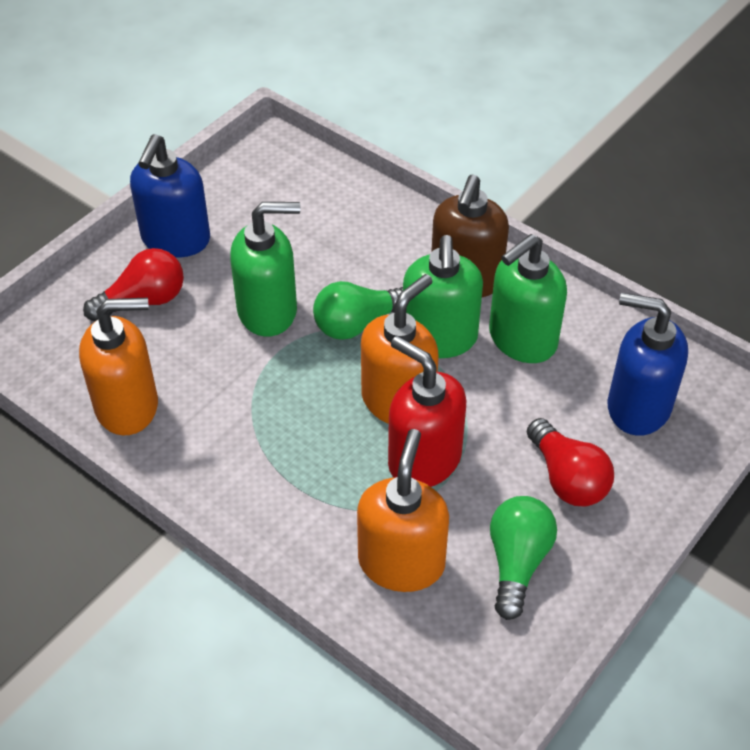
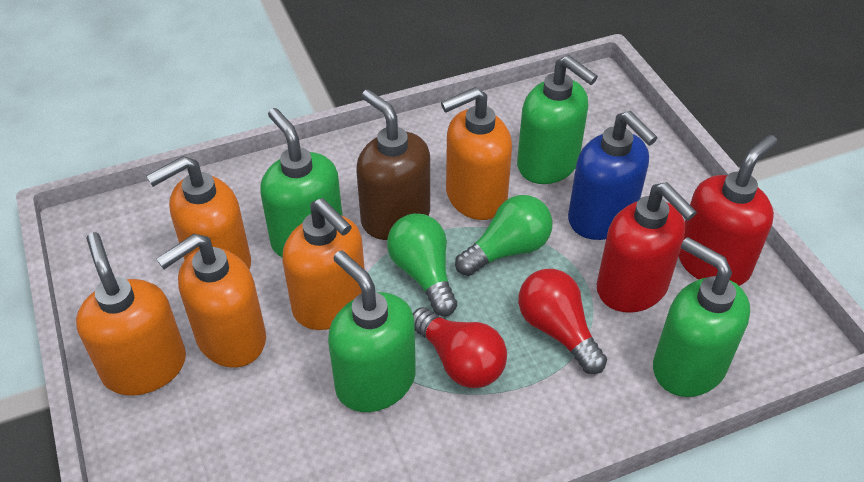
blue soap dispenser: 2 -> 1
green soap dispenser: 3 -> 4
orange soap dispenser: 3 -> 5
red soap dispenser: 1 -> 2

